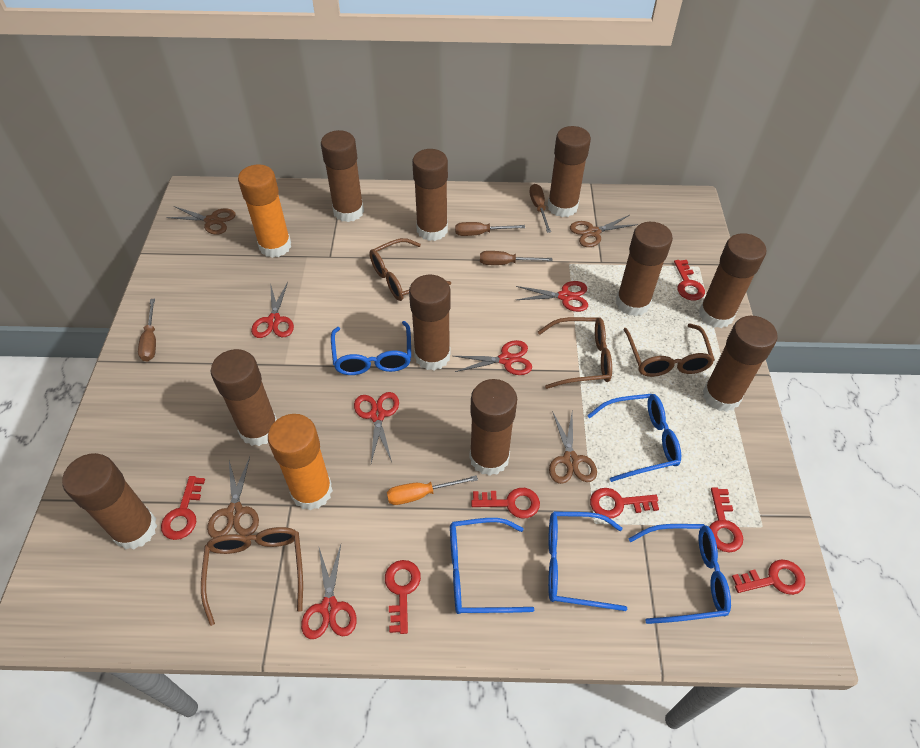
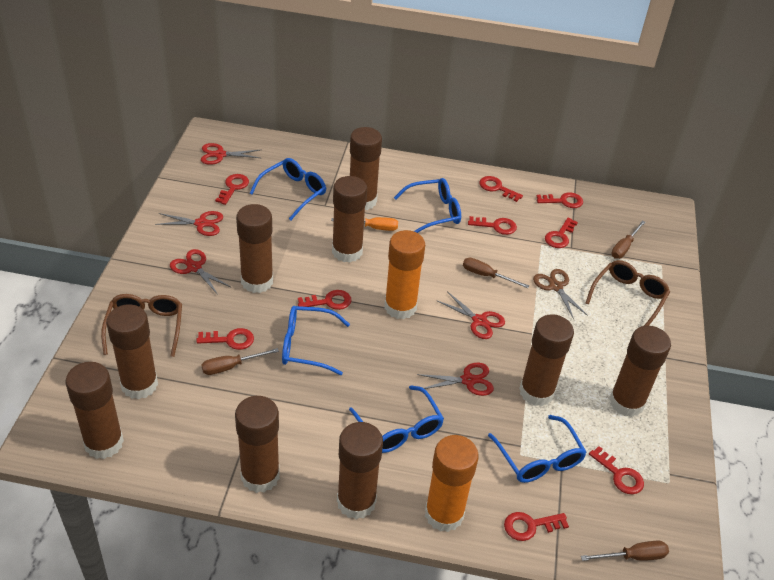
brown glasses: 4 -> 2
brown glue stick: 10 -> 9
brown scissors: 4 -> 1
red key: 7 -> 9

